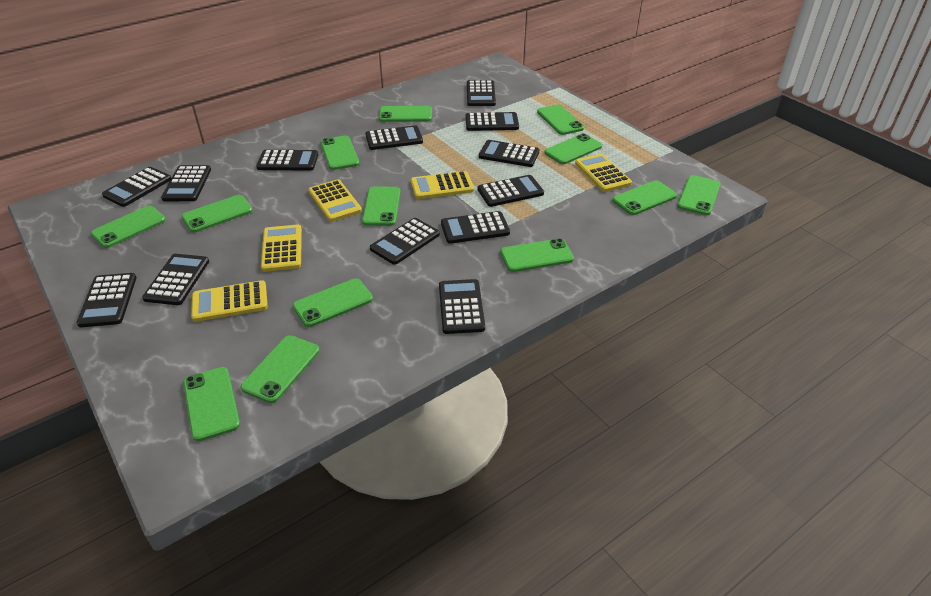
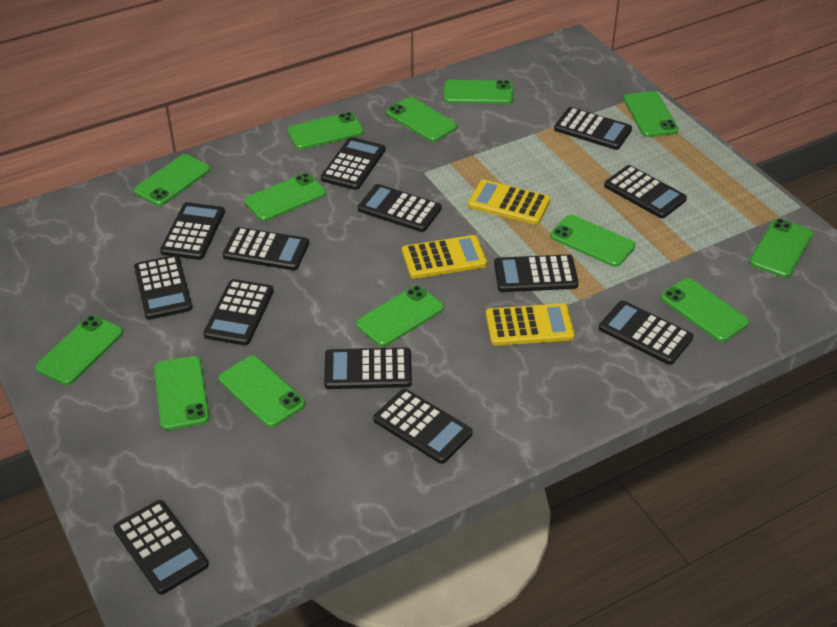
yellow calculator: 5 -> 3

